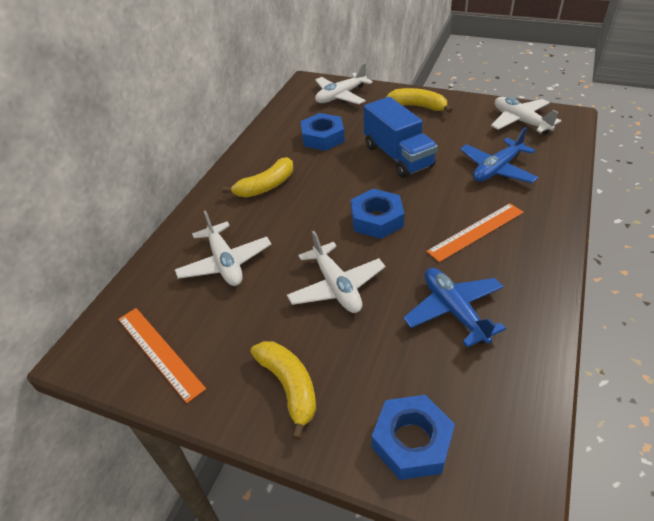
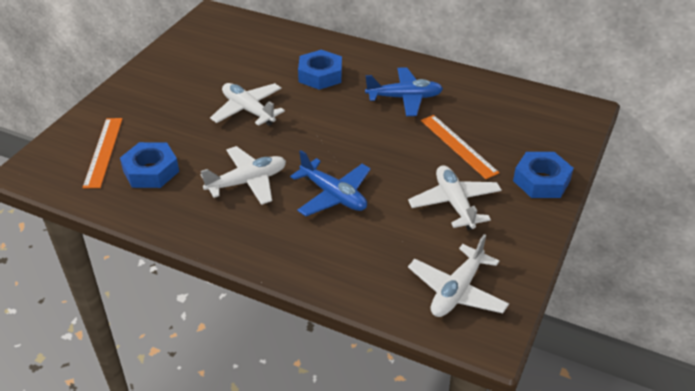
blue truck: 1 -> 0
yellow banana: 3 -> 0

